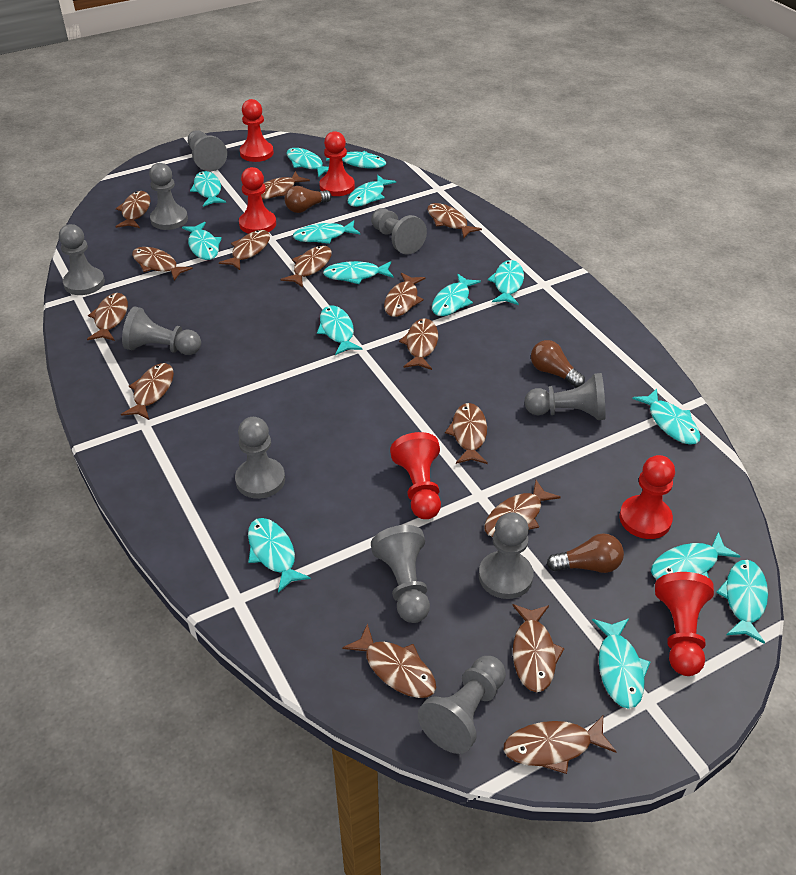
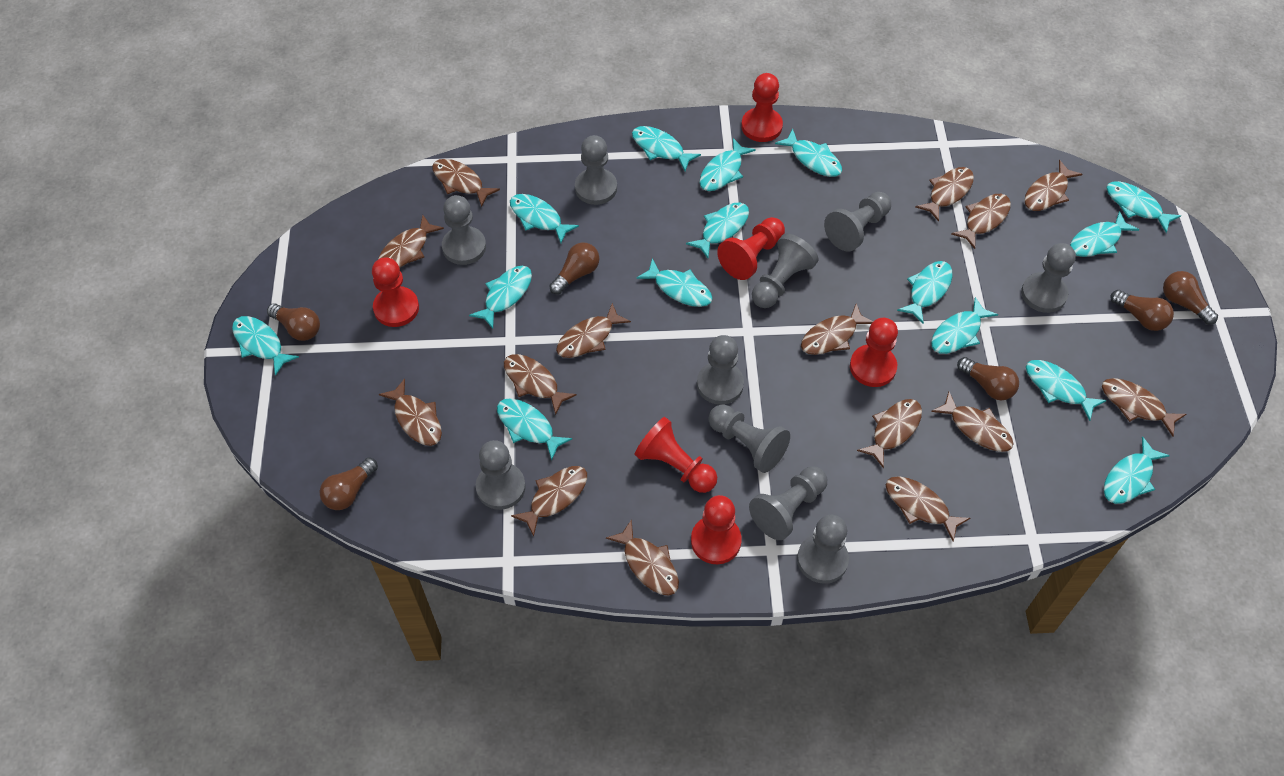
brown light bulb: 3 -> 6

